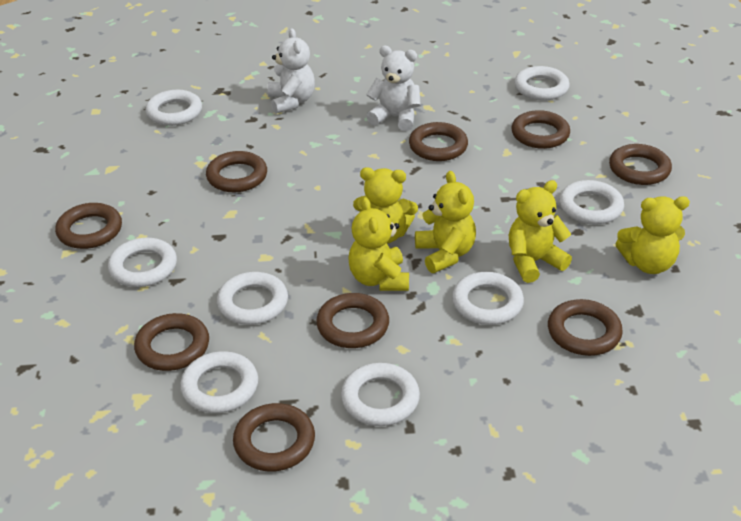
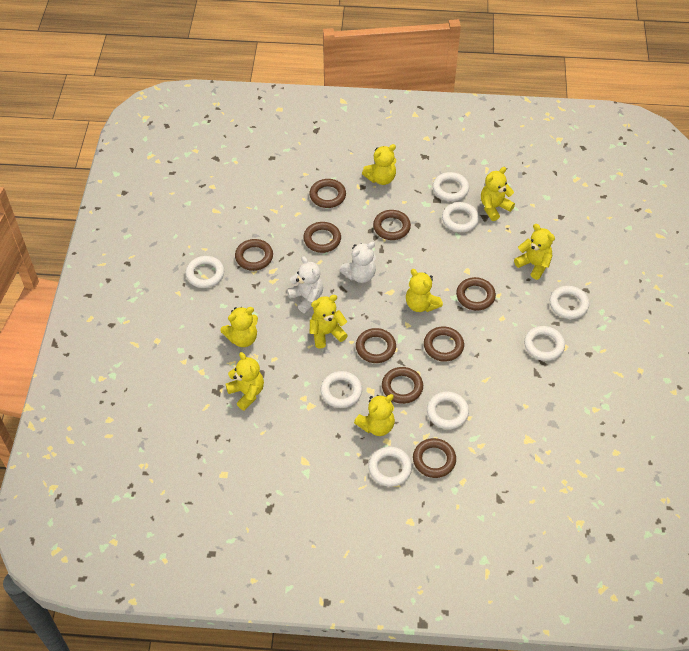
yellow teddy bear: 5 -> 8

